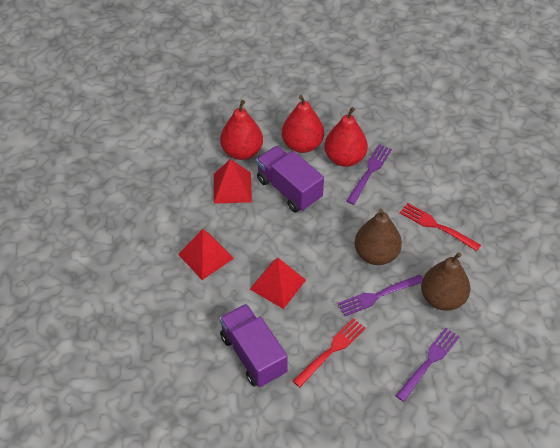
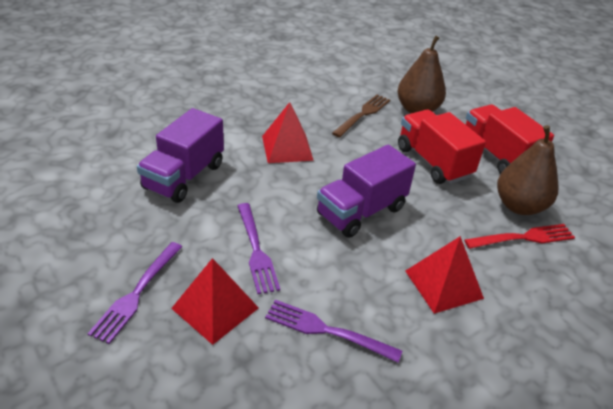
brown fork: 0 -> 1
red fork: 2 -> 1
red pear: 3 -> 0
red truck: 0 -> 2

